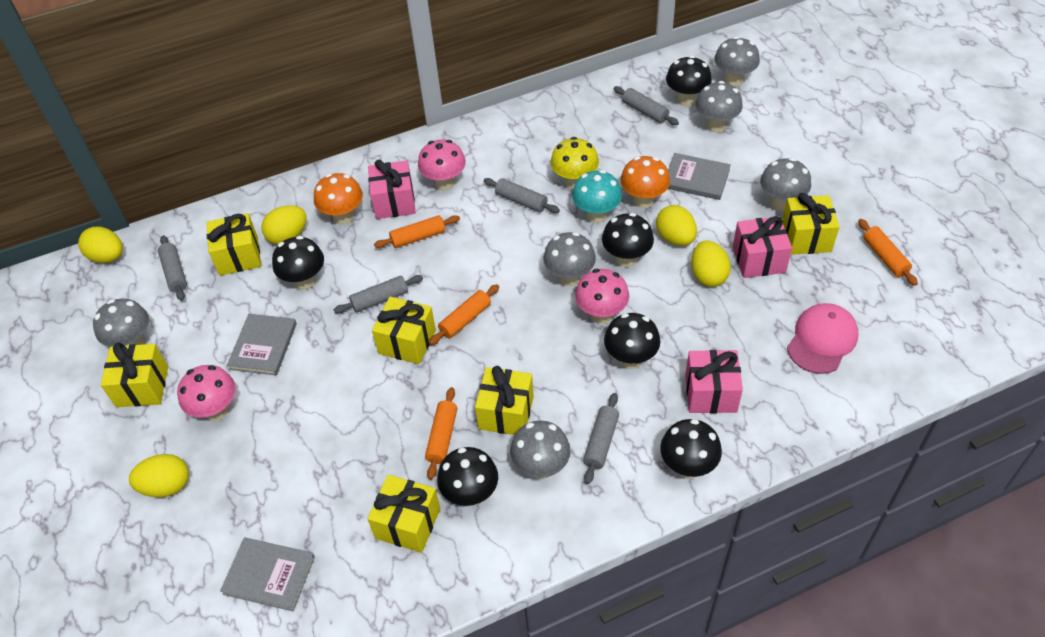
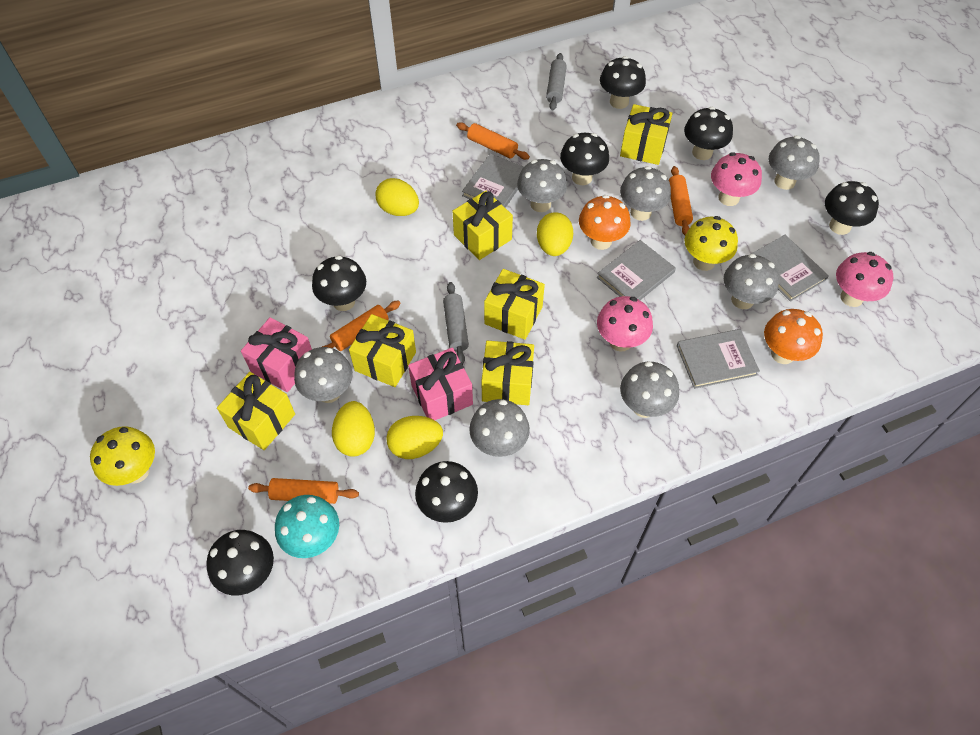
black mushroom: 6 -> 7
grey book: 3 -> 4
grey mushroom: 6 -> 7
grey rolling pin: 5 -> 2
pink cap: 1 -> 0
pink gift: 3 -> 2
yellow egg: 5 -> 4
yellow mushroom: 1 -> 2

